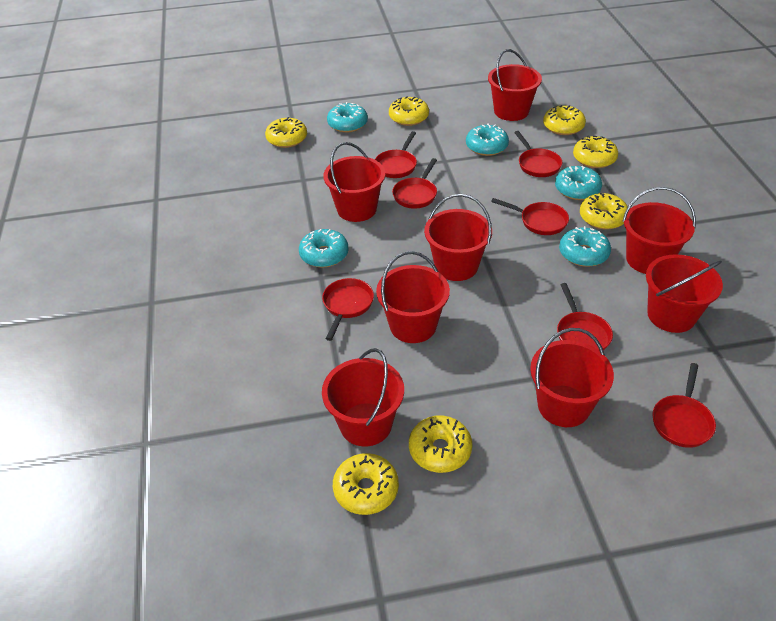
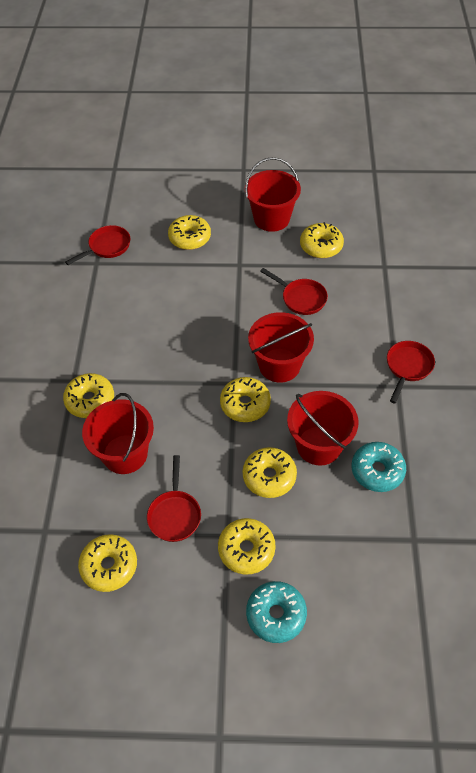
red bucket: 8 -> 4
red pan: 7 -> 4
turquoise donut: 5 -> 2

